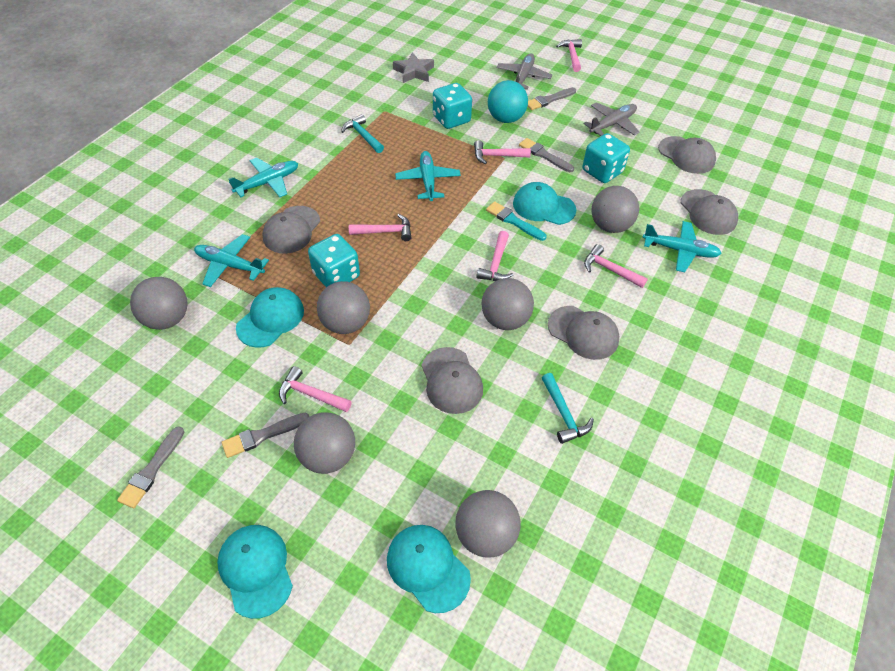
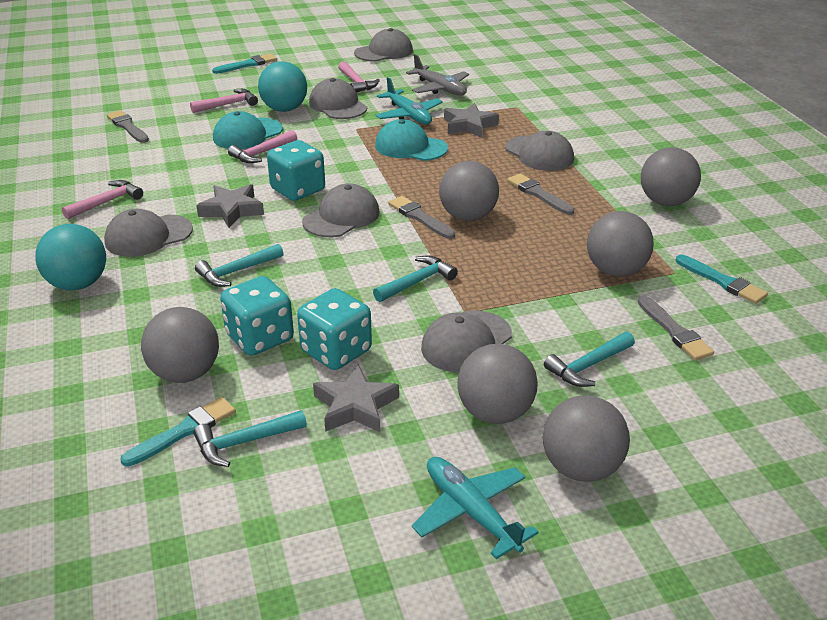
grey cap: 5 -> 6
grey plane: 2 -> 1
grey star: 1 -> 3
pink hammer: 6 -> 4
turquoise ball: 1 -> 2
turquoise brush: 1 -> 3
turquoise cap: 4 -> 2
turquoise hammer: 2 -> 4
turquoise plane: 4 -> 2

